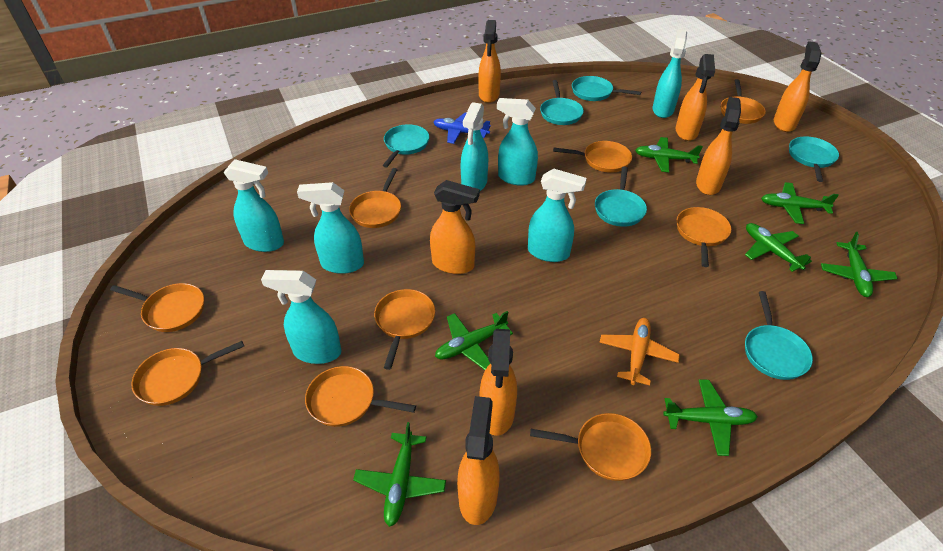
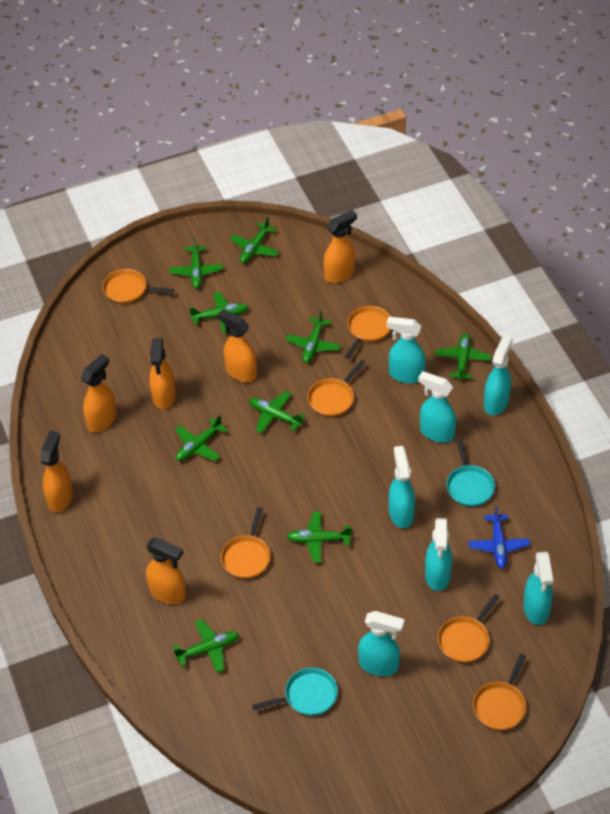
green plane: 7 -> 9
orange pan: 9 -> 6
orange plane: 1 -> 0
orange spray bottle: 7 -> 6
turquoise pan: 6 -> 2

